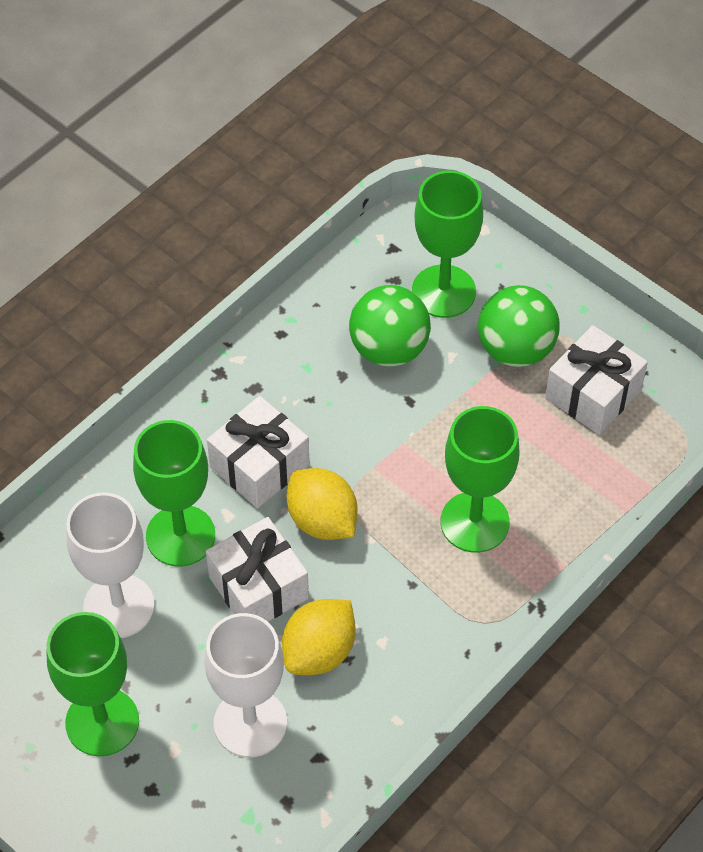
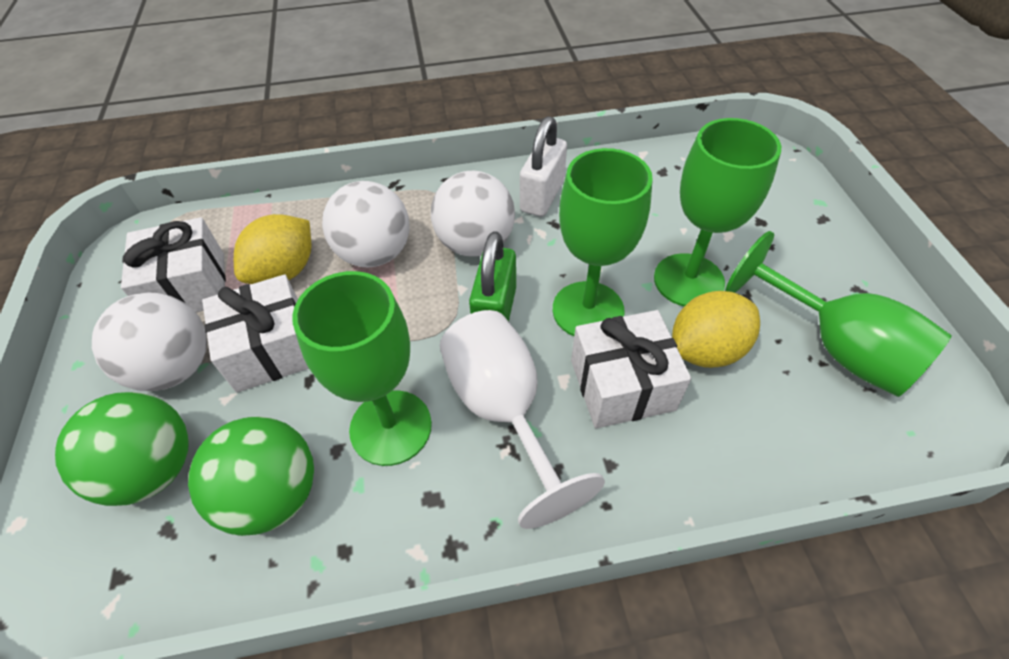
green padlock: 0 -> 1
white ball: 0 -> 3
white goblet: 2 -> 1
white padlock: 0 -> 1

